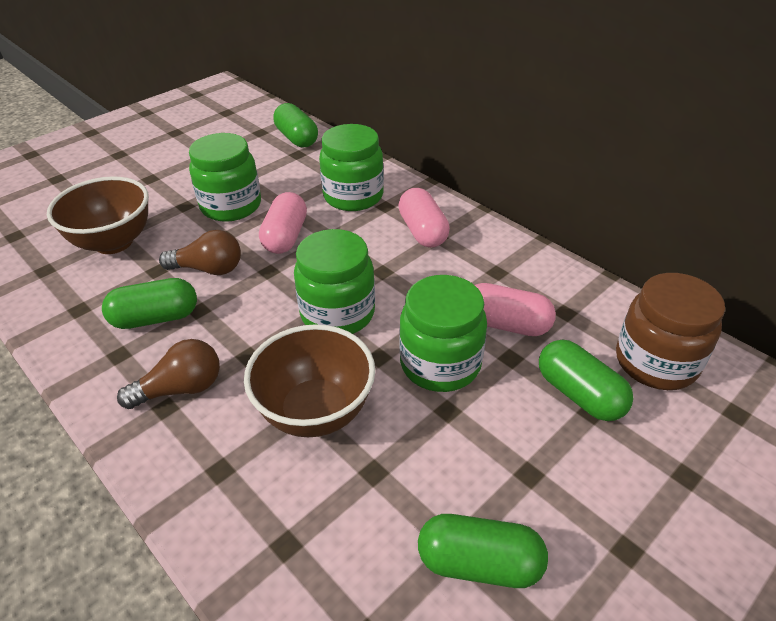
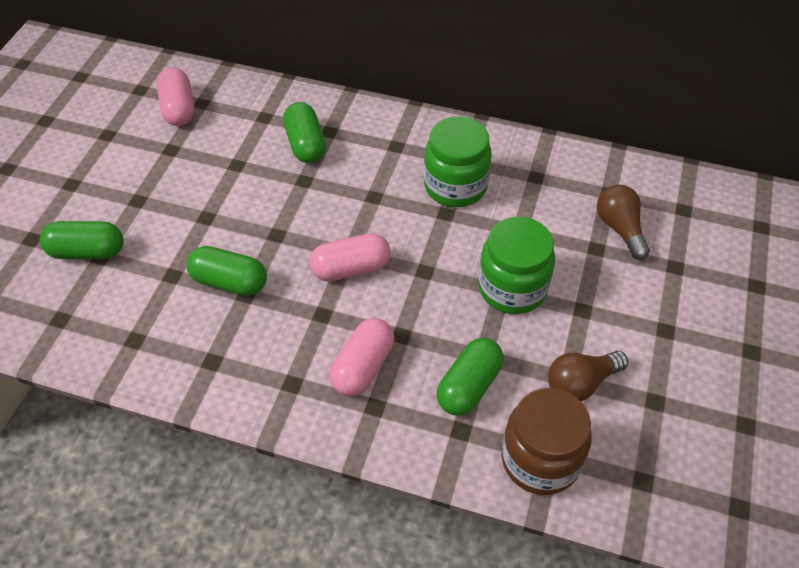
brown bowl: 2 -> 0
green jar: 4 -> 2

